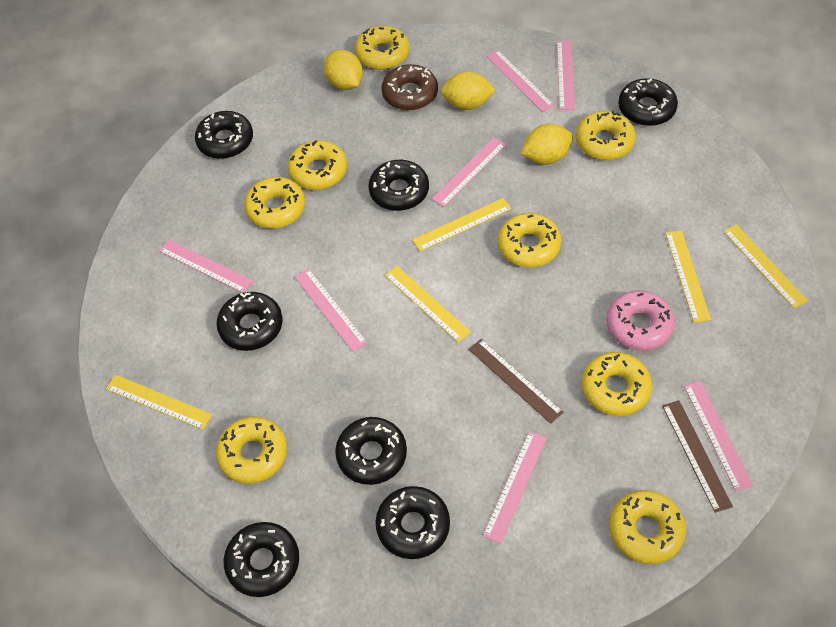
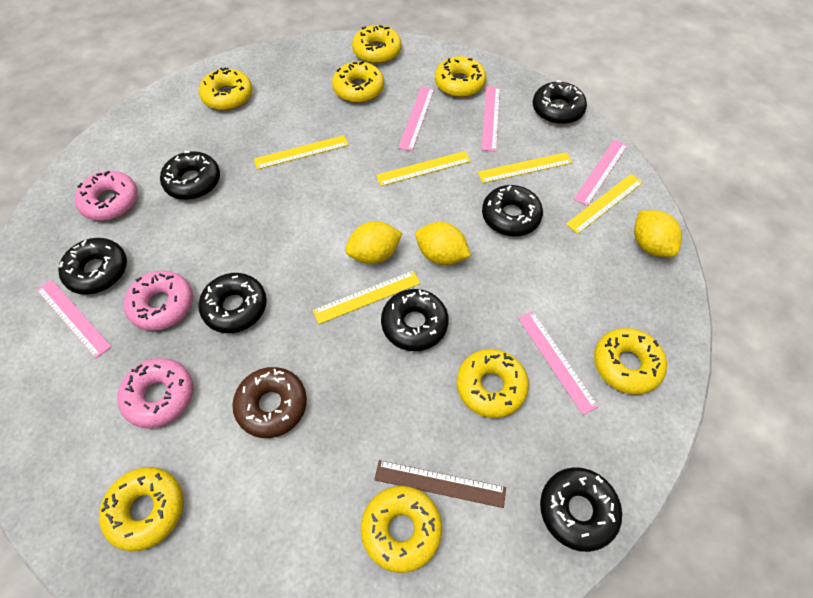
brown ruler: 2 -> 1
pink donut: 1 -> 3
pink ruler: 7 -> 5

